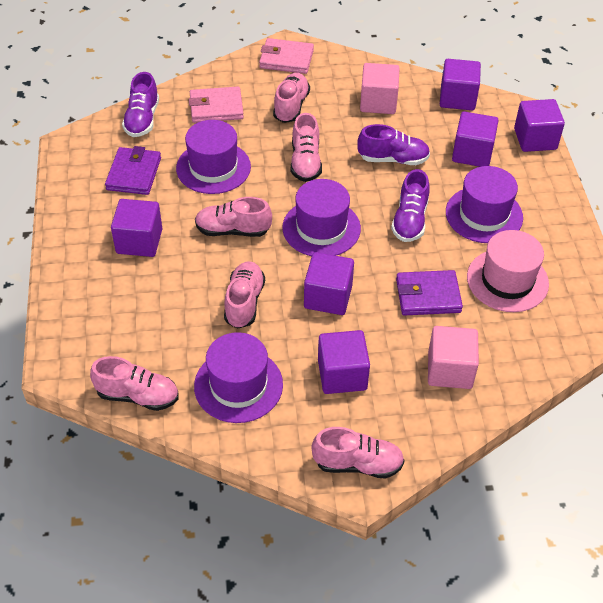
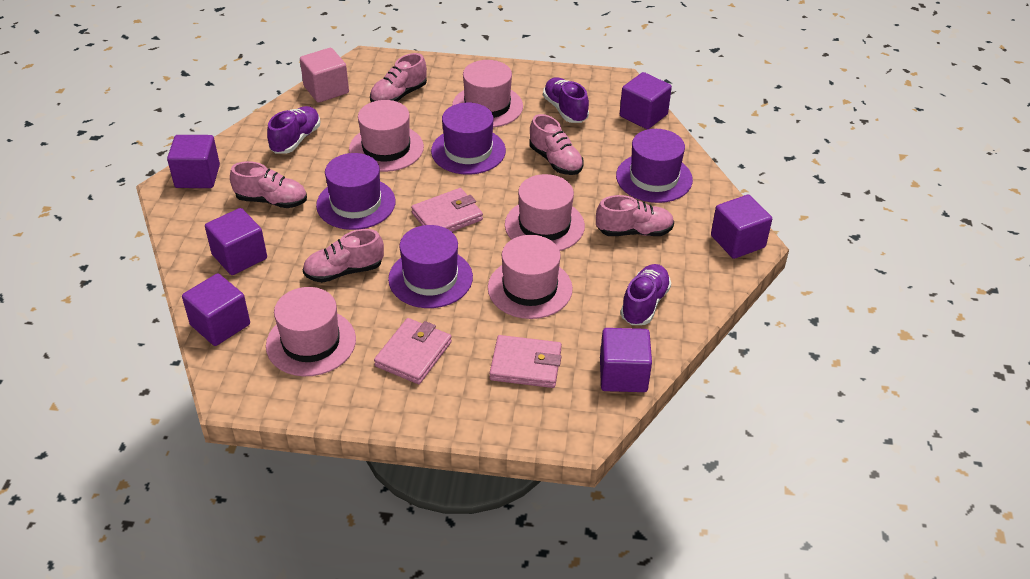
pink cube: 2 -> 1
pink hat: 1 -> 5
pink shoe: 6 -> 5
pink wallet: 2 -> 3
purple wallet: 2 -> 0

